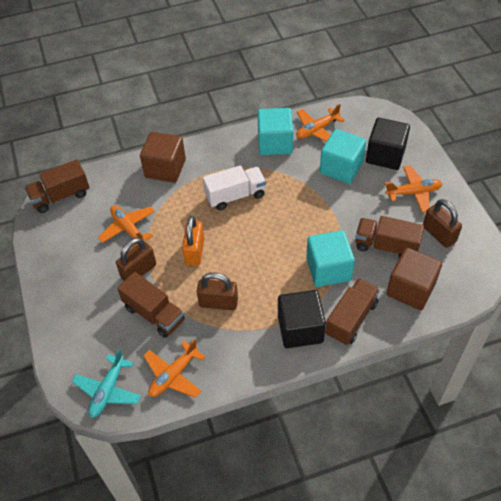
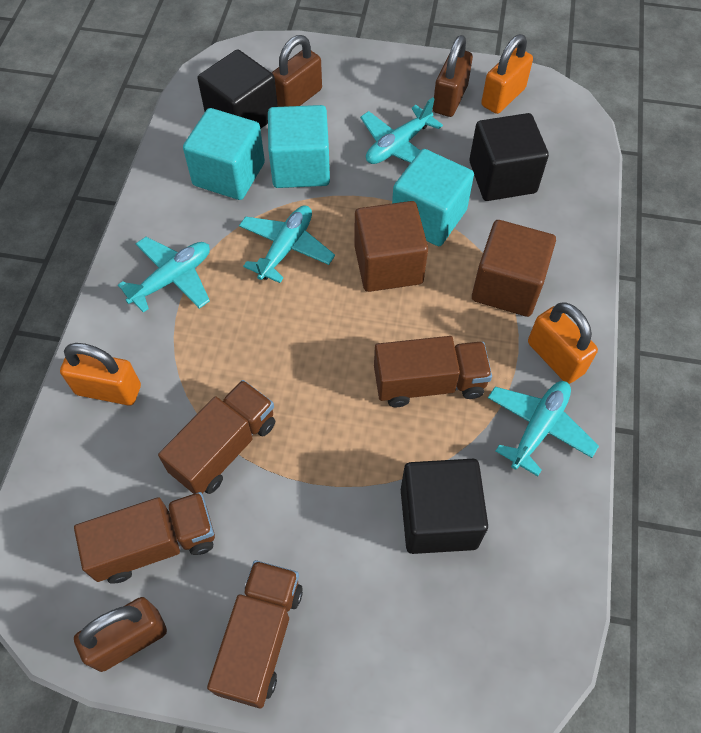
black cube: 2 -> 3
orange padlock: 1 -> 3
orange plane: 4 -> 0
turquoise plane: 1 -> 4
white truck: 1 -> 0

